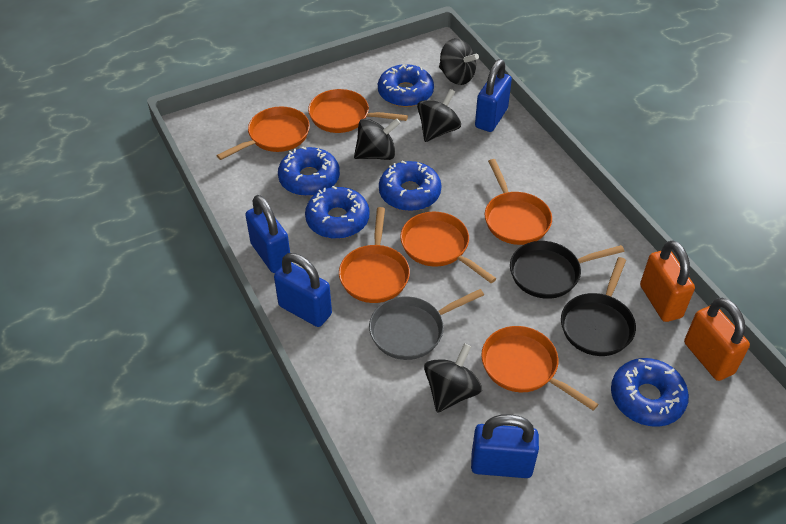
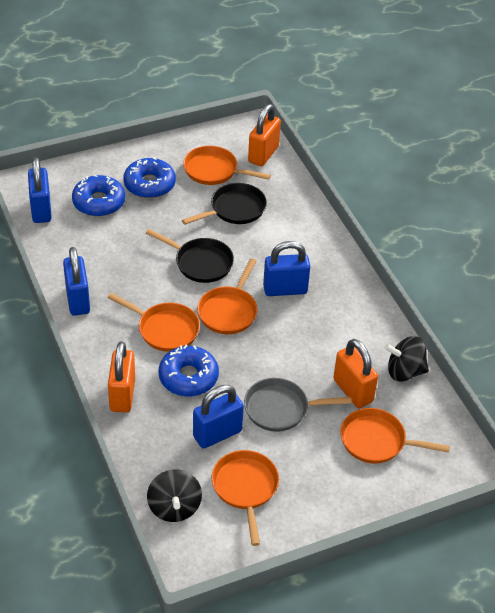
black spinning top: 4 -> 2
blue donut: 5 -> 3
orange padlock: 2 -> 3
orange pan: 6 -> 5

